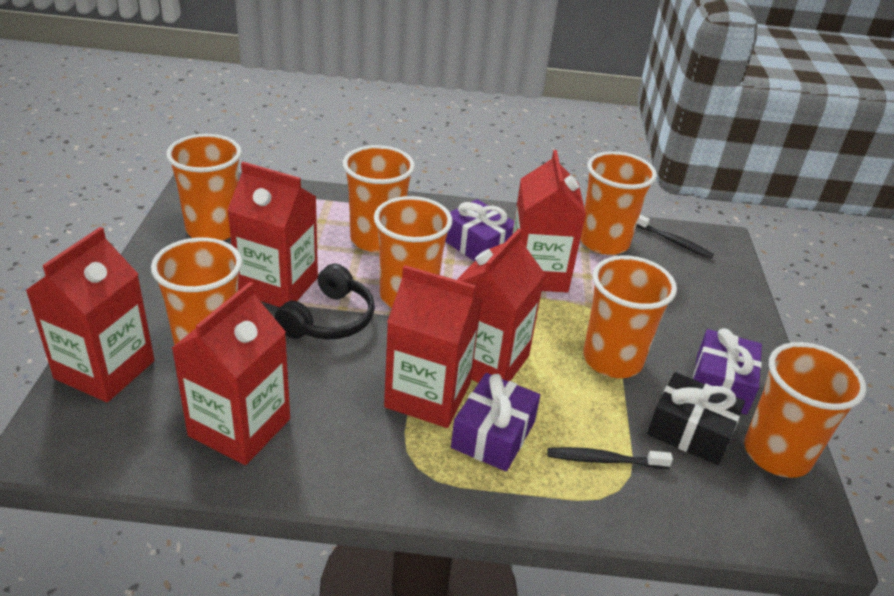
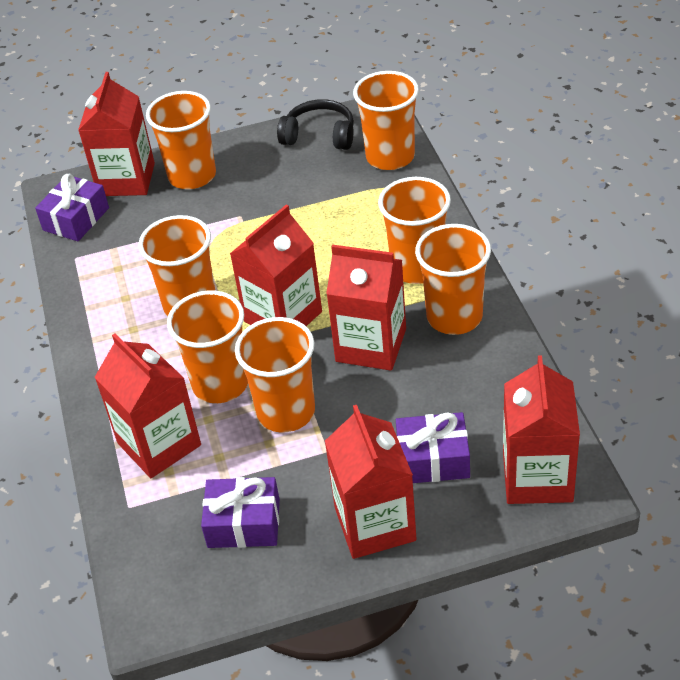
black gift: 1 -> 0
black toothbrush: 2 -> 0

